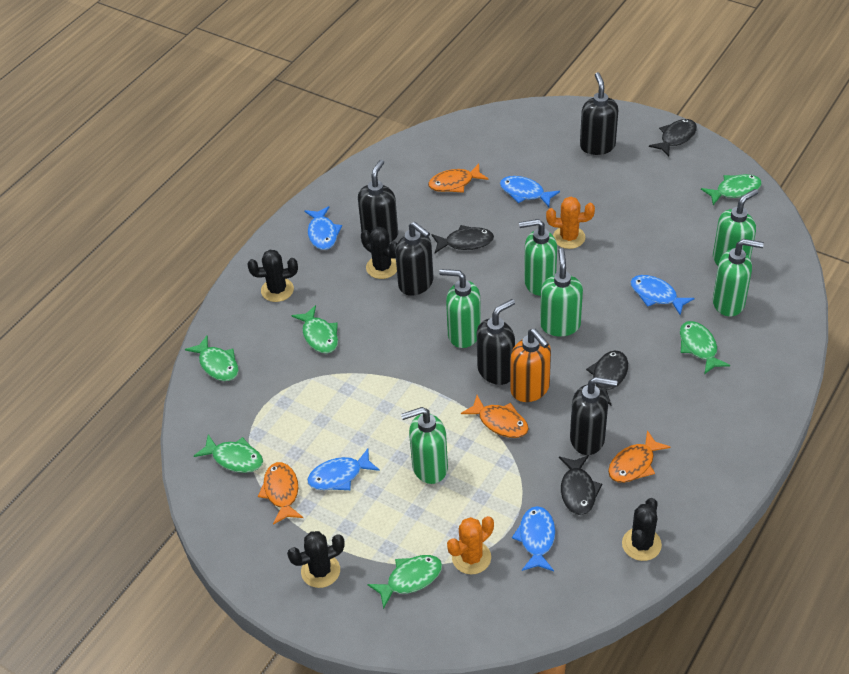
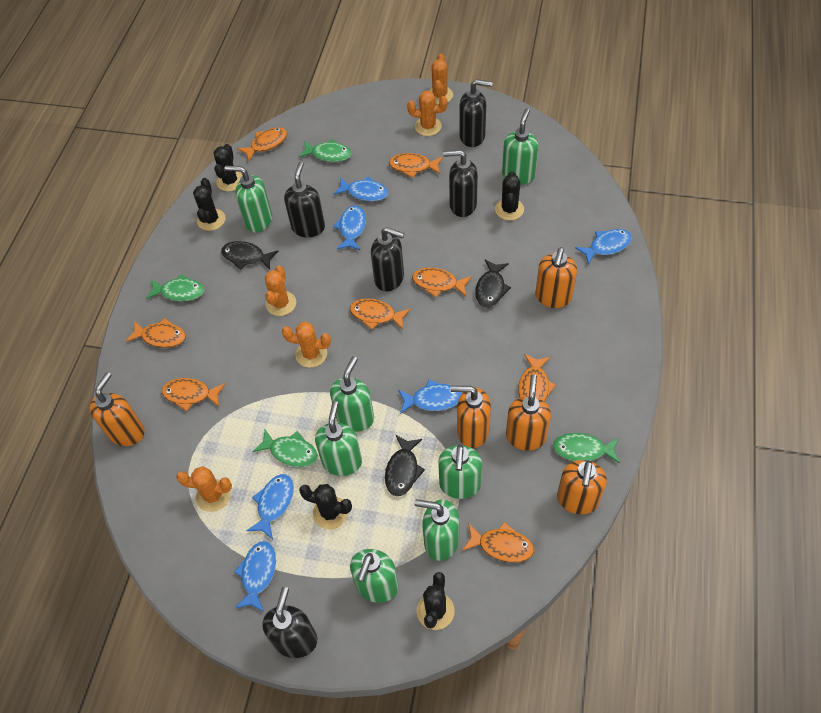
black cactus: 4 -> 5
black fish: 4 -> 3
blue fish: 5 -> 6
green fish: 6 -> 4
green soap dispenser: 6 -> 7
orange cactus: 2 -> 5
orange fish: 4 -> 8
orange soap dispenser: 1 -> 5

